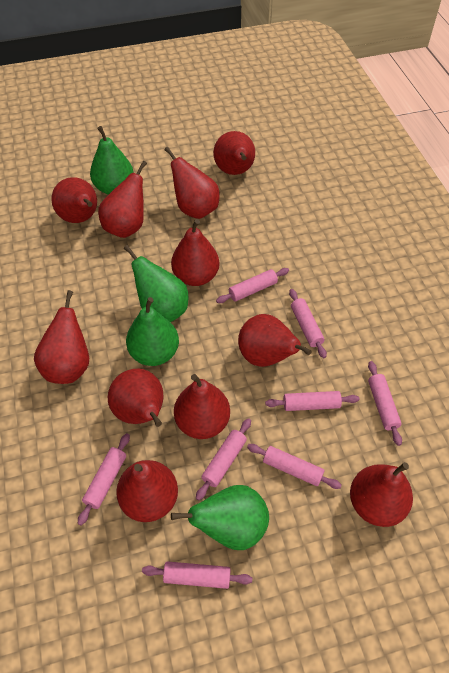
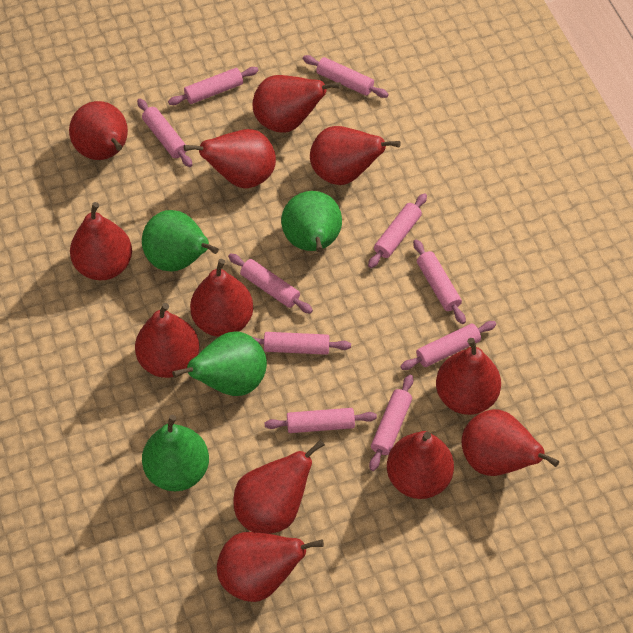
pink rolling pin: 8 -> 10
red pear: 11 -> 12

